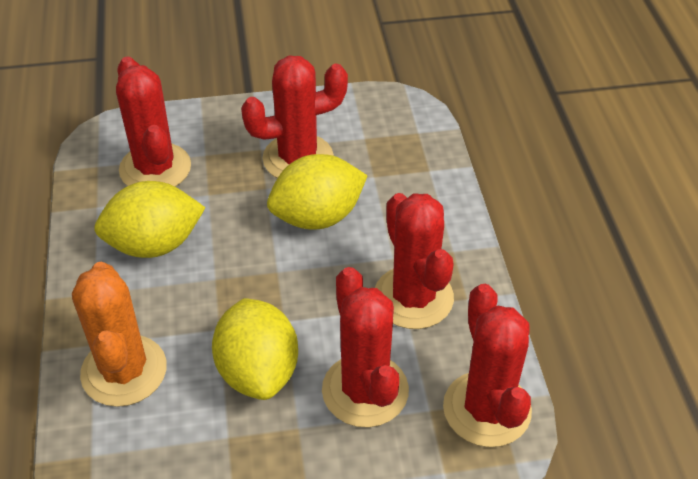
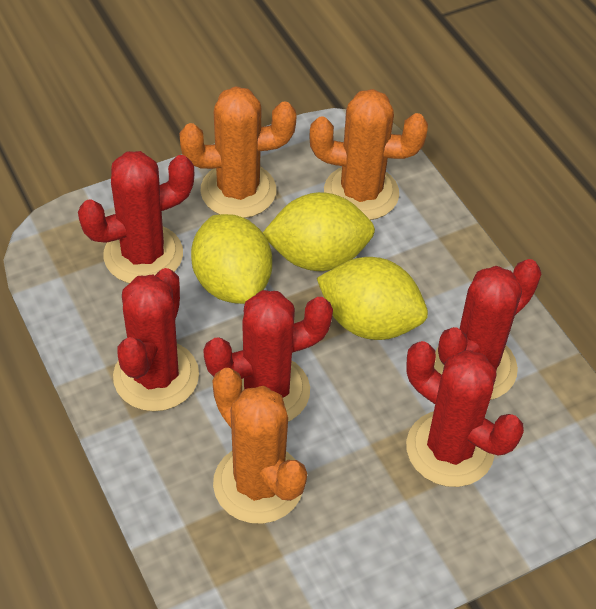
orange cactus: 1 -> 3

